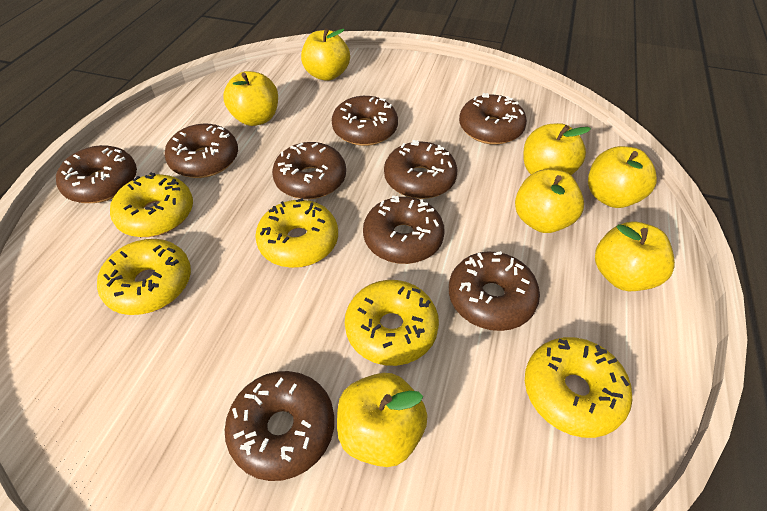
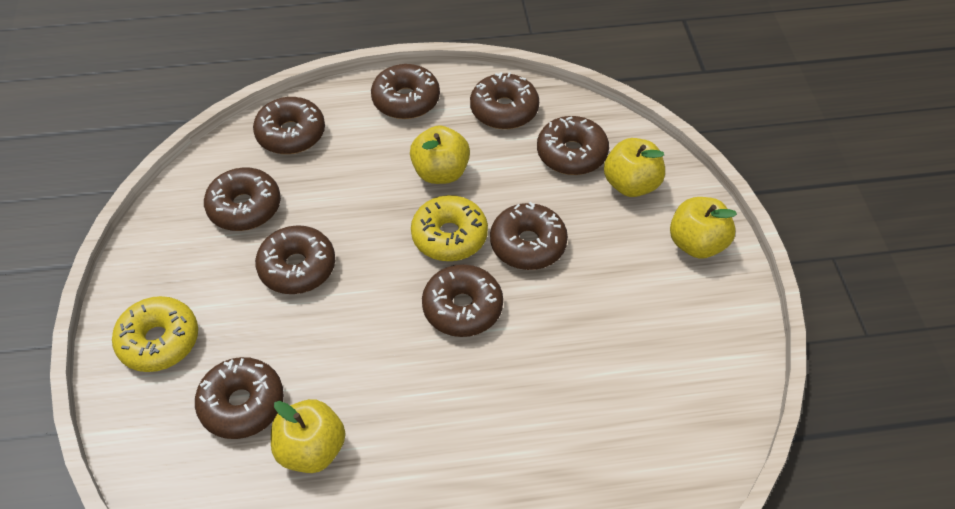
yellow apple: 7 -> 4
yellow donut: 5 -> 2

